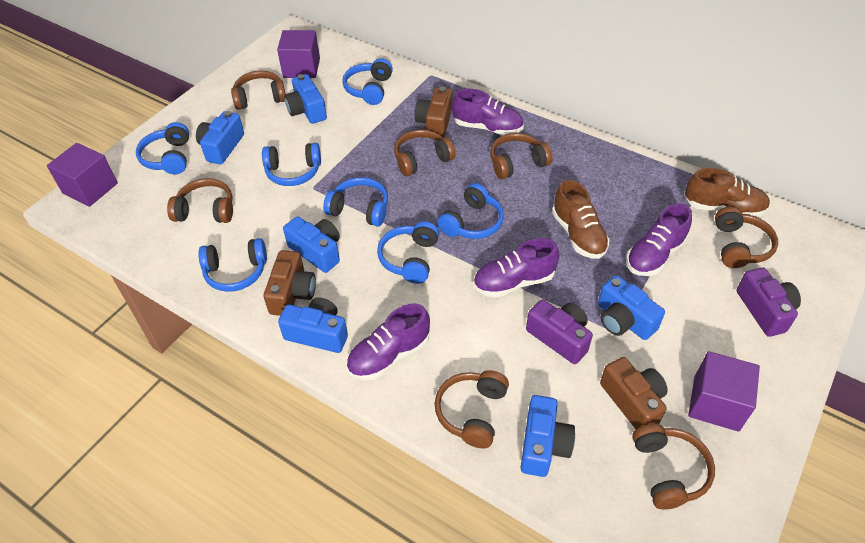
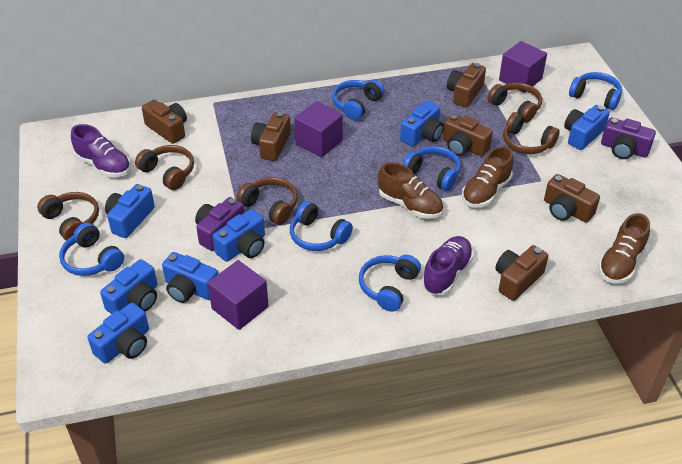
blue camera: 6 -> 7
blue headphones: 7 -> 6
brown camera: 3 -> 6
brown headphones: 7 -> 5
brown shoe: 2 -> 3
purple shoe: 4 -> 2

